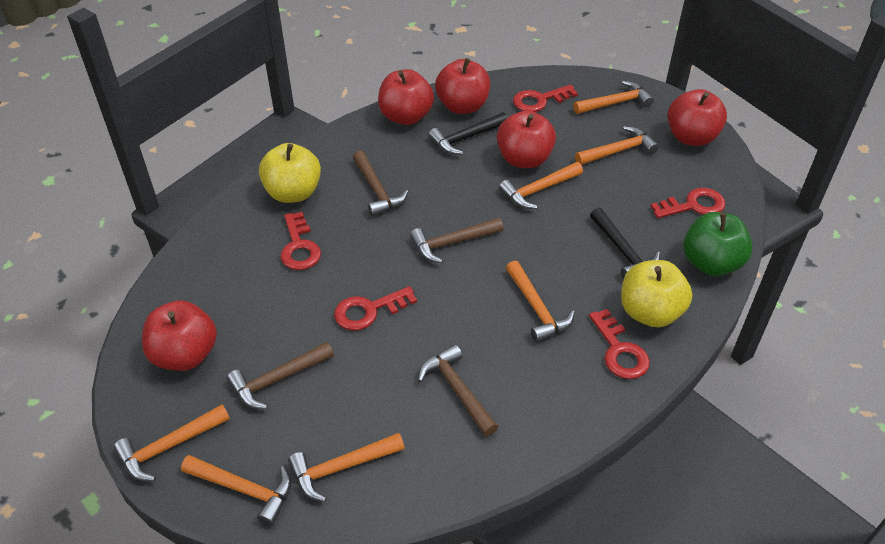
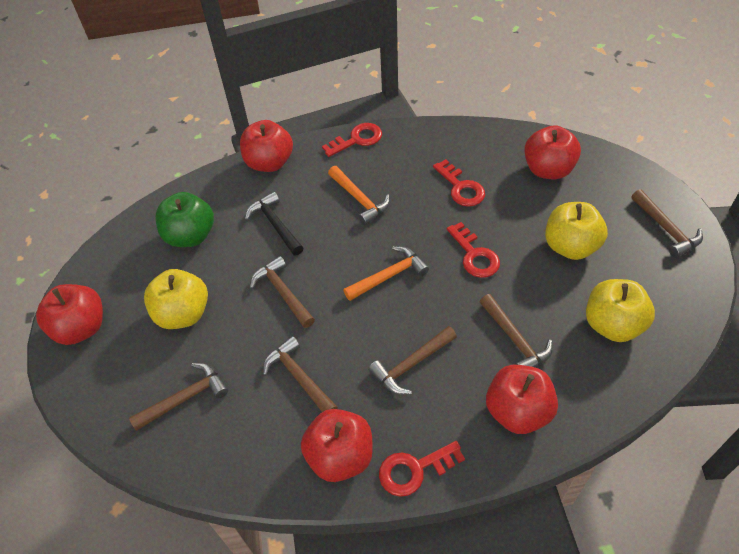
black hammer: 2 -> 1
brown hammer: 4 -> 6
orange hammer: 7 -> 2
red key: 5 -> 4
yellow apple: 2 -> 3

